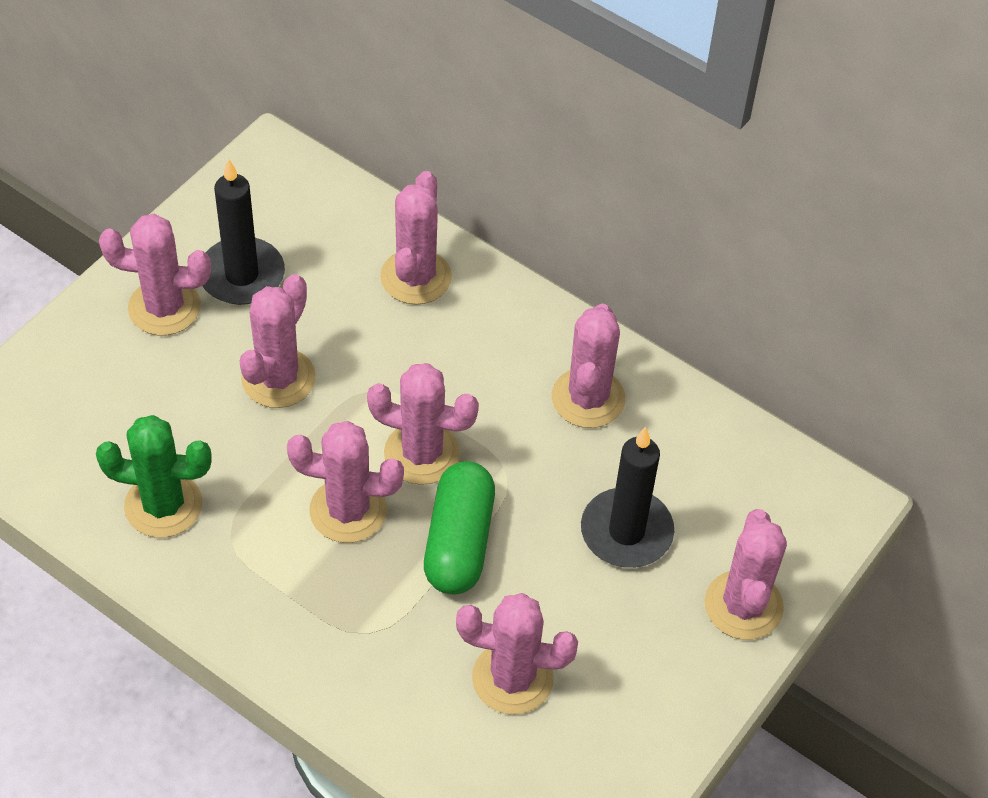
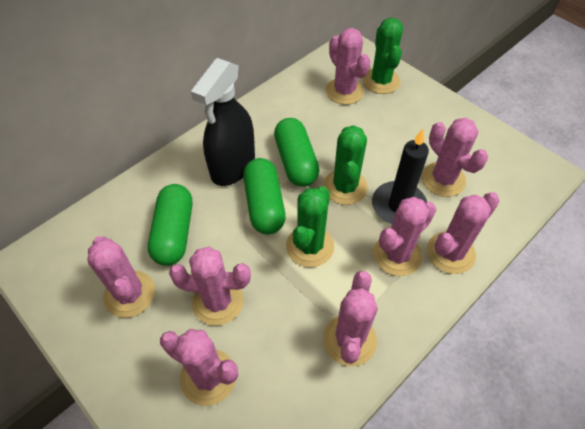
black candle: 2 -> 1
black spray bottle: 0 -> 1
green cactus: 1 -> 3
green capsule: 1 -> 3

